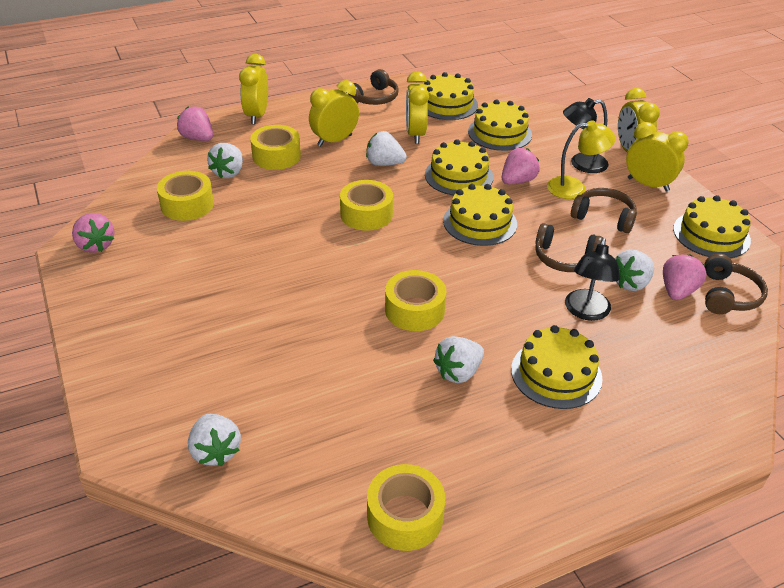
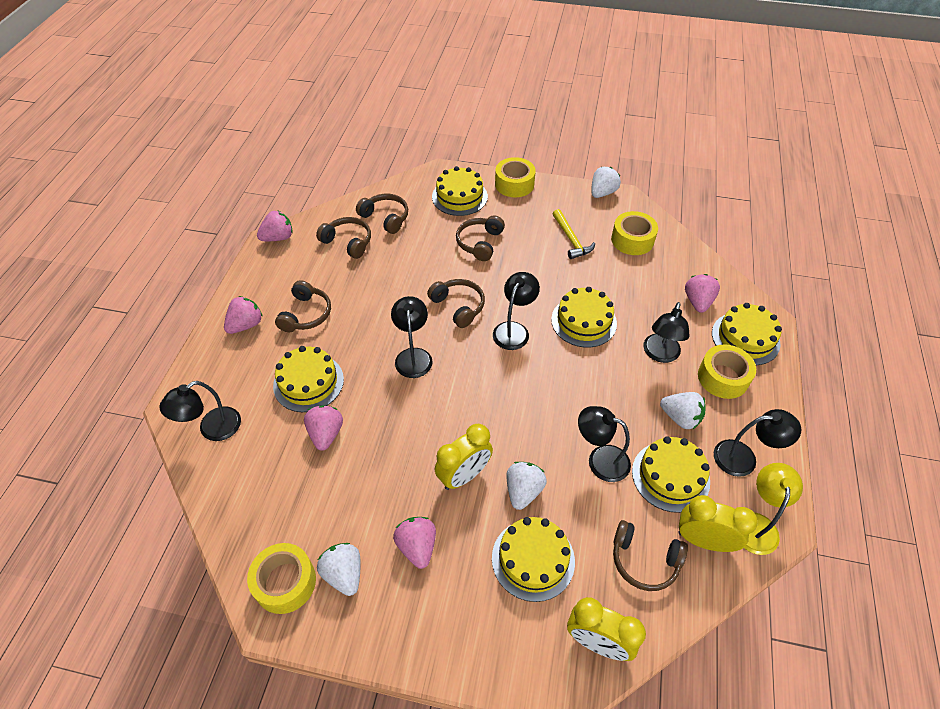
black lamp: 2 -> 6
brown headphones: 4 -> 6
pink strawberry: 4 -> 5
white strawberry: 5 -> 4
yellow clock: 5 -> 3
yellow hammer: 0 -> 1
yellow tape: 5 -> 4

